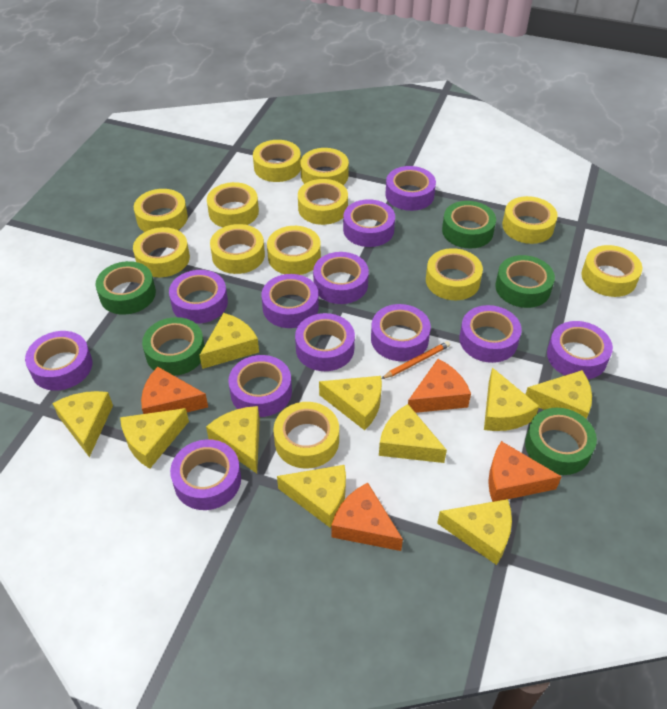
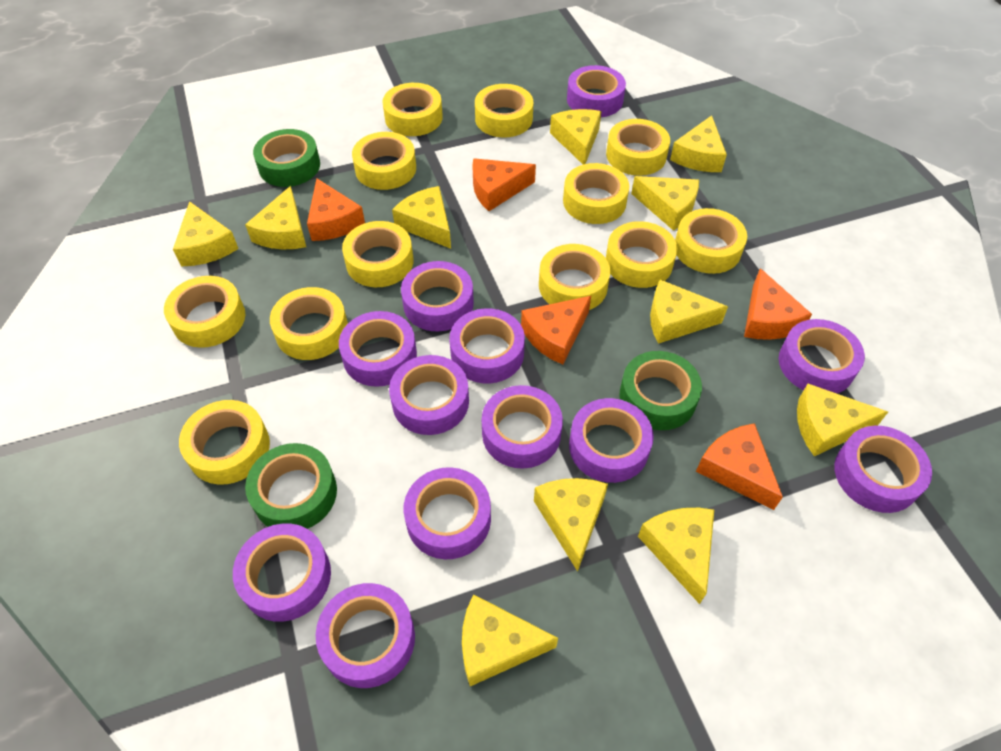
green tape: 5 -> 3
orange cheese: 4 -> 5
orange pencil: 1 -> 0
yellow cheese: 10 -> 11

